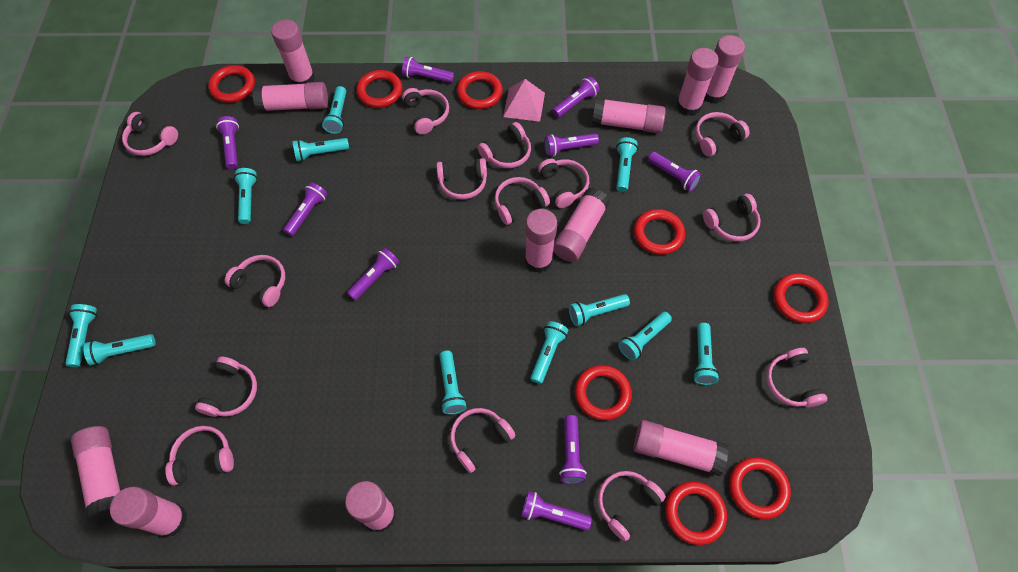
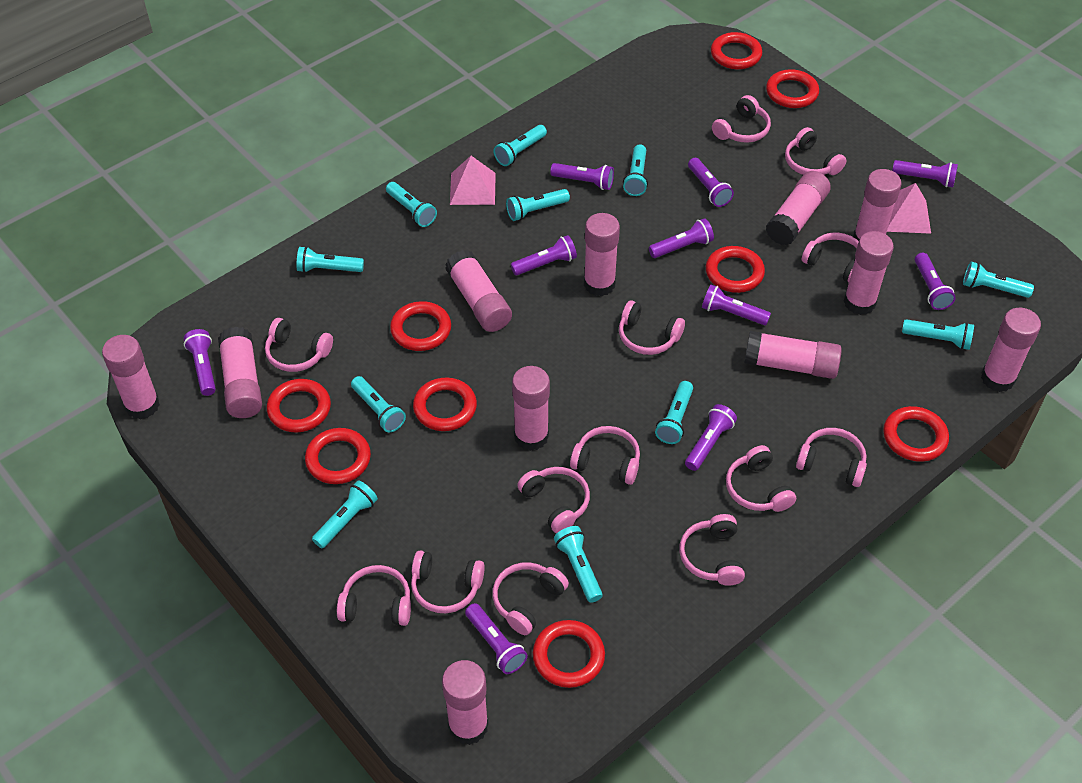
pink headphones: 14 -> 13
pink pyramid: 1 -> 2
purple flashlight: 9 -> 10
red ring: 8 -> 9

